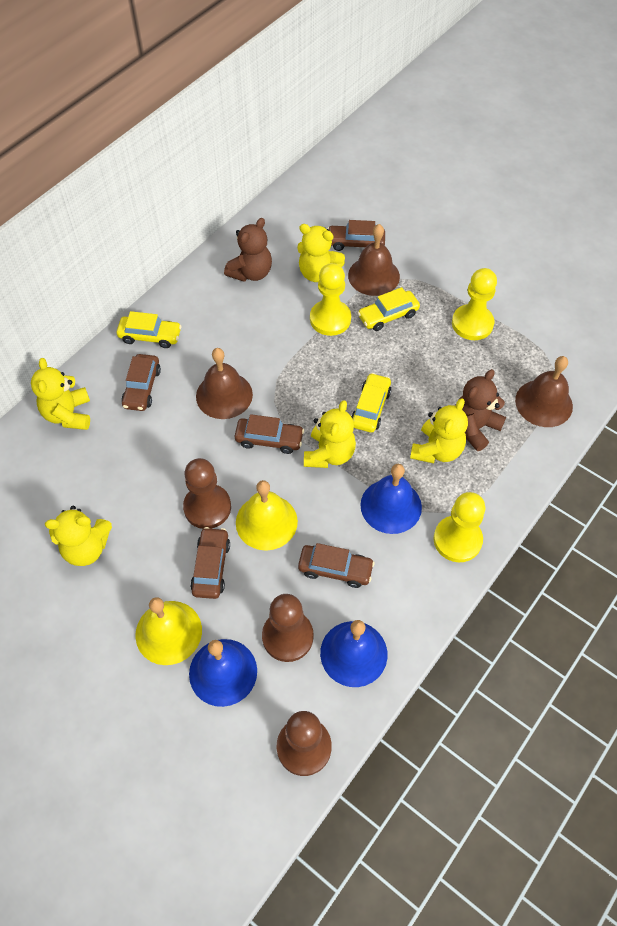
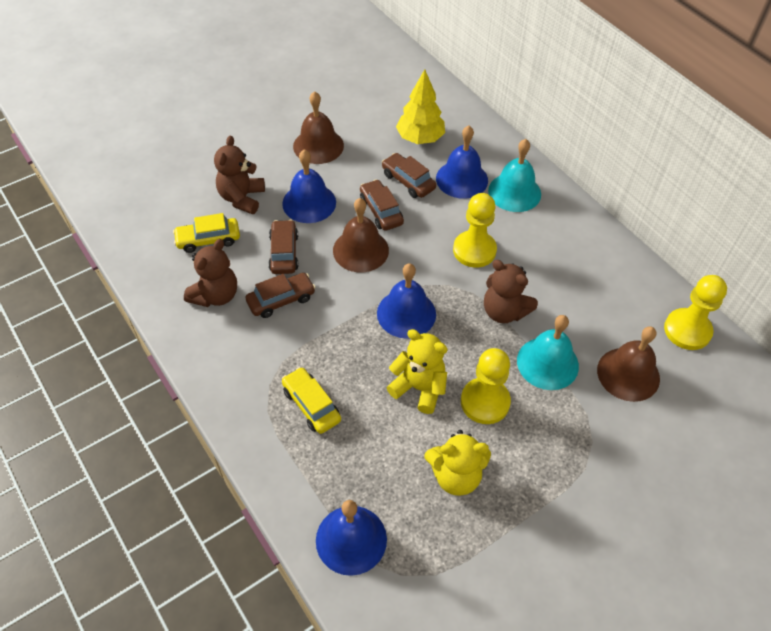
blue bell: 3 -> 4
brown car: 5 -> 4
brown pawn: 3 -> 0
brown teddy bear: 2 -> 3
turquoise bell: 0 -> 2
yellow bell: 2 -> 0
yellow car: 3 -> 2
yellow teddy bear: 5 -> 2
yellow tree: 0 -> 1

